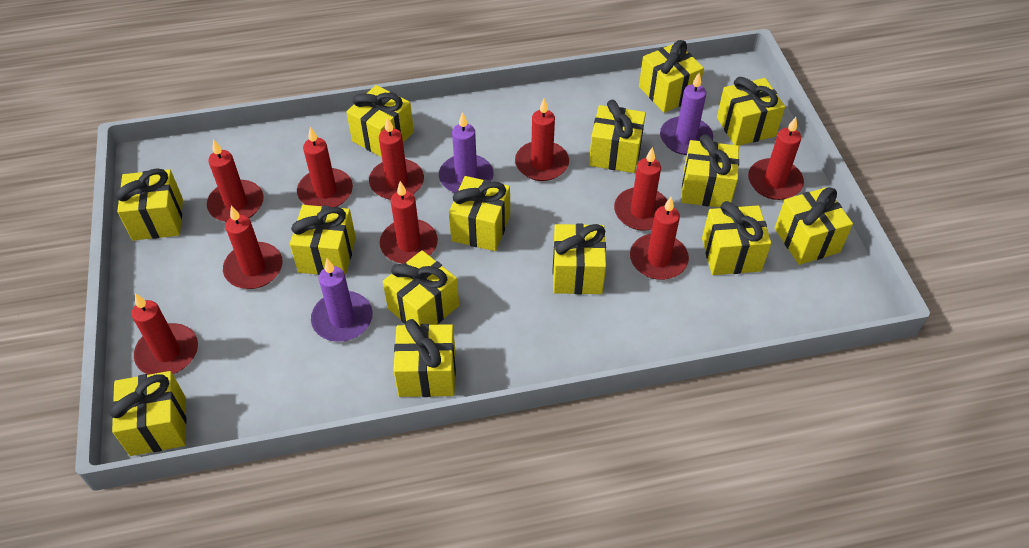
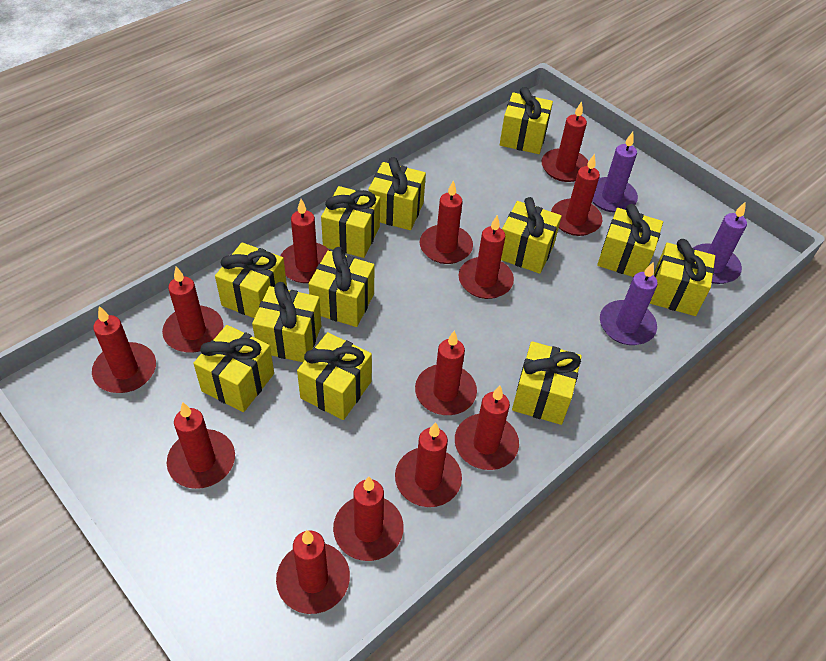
red candle: 10 -> 13
yellow gift: 14 -> 12

